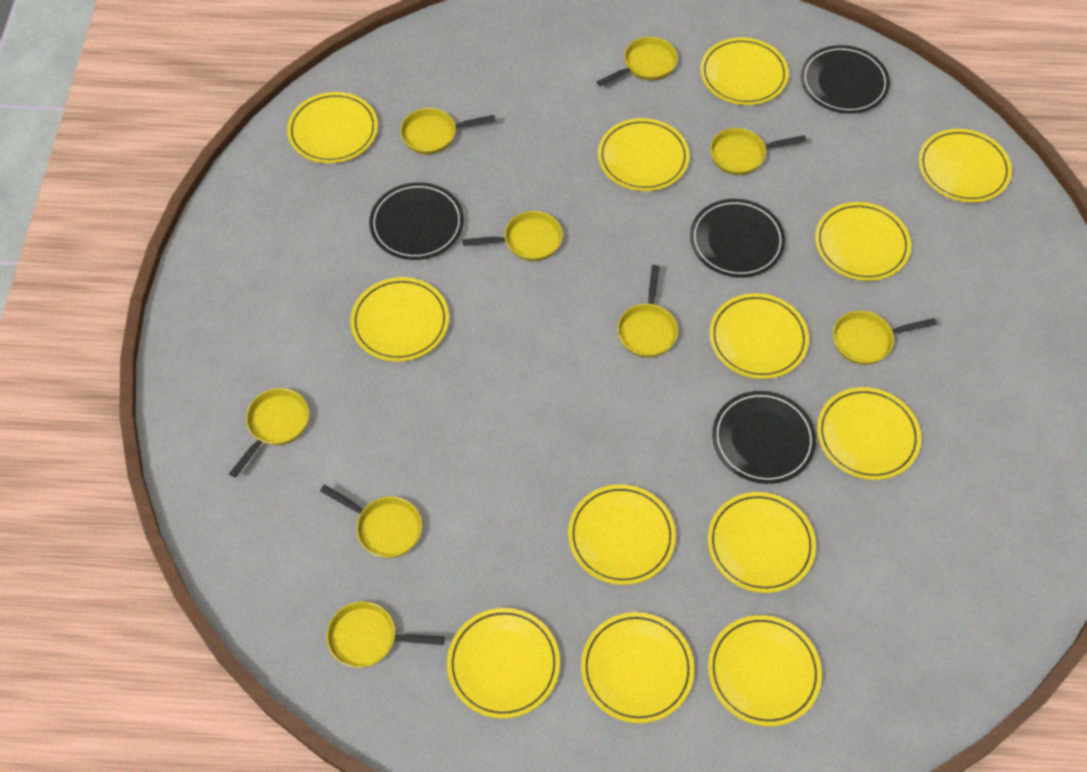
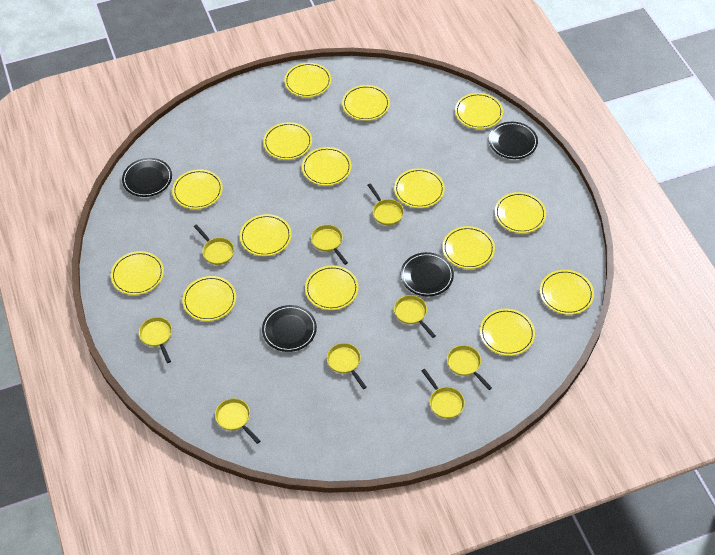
yellow plate: 13 -> 15

